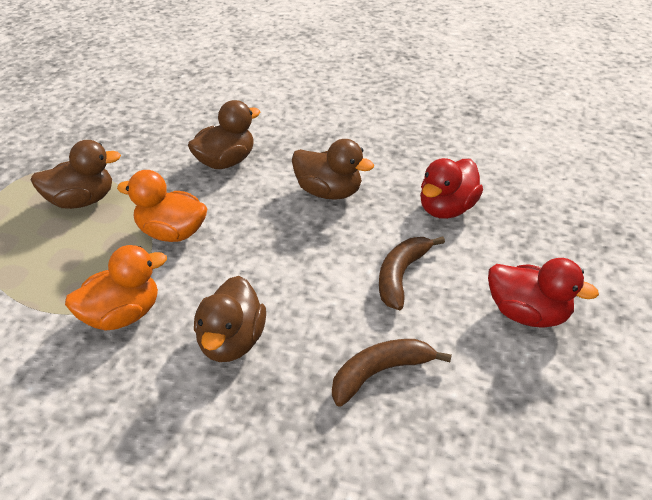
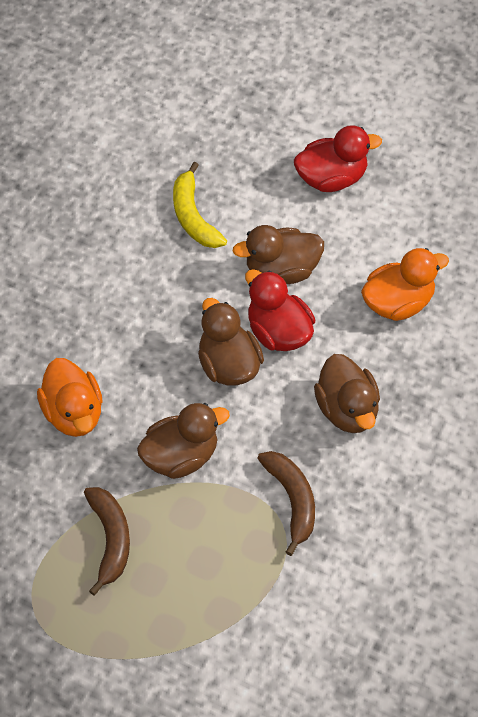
yellow banana: 0 -> 1

